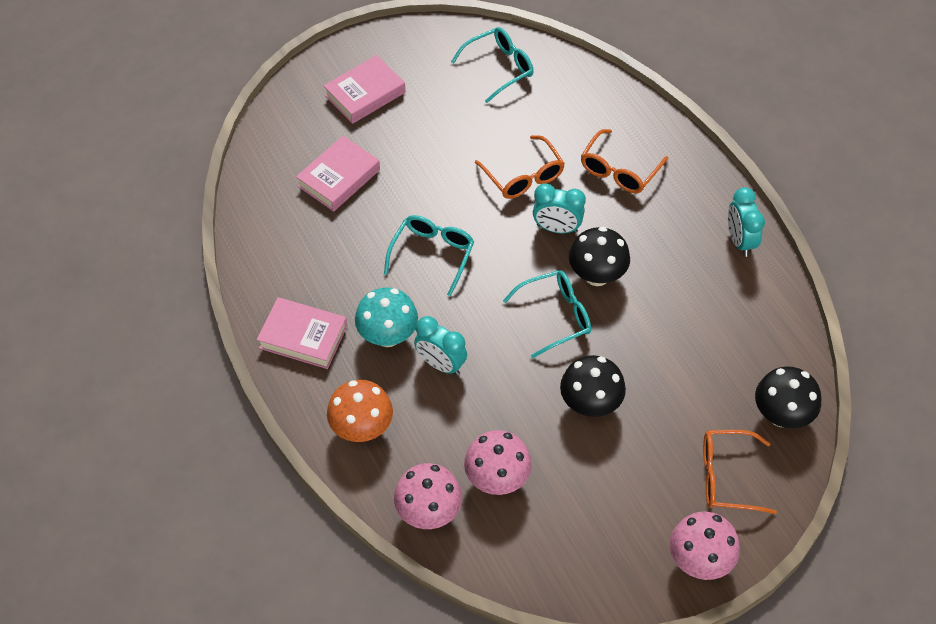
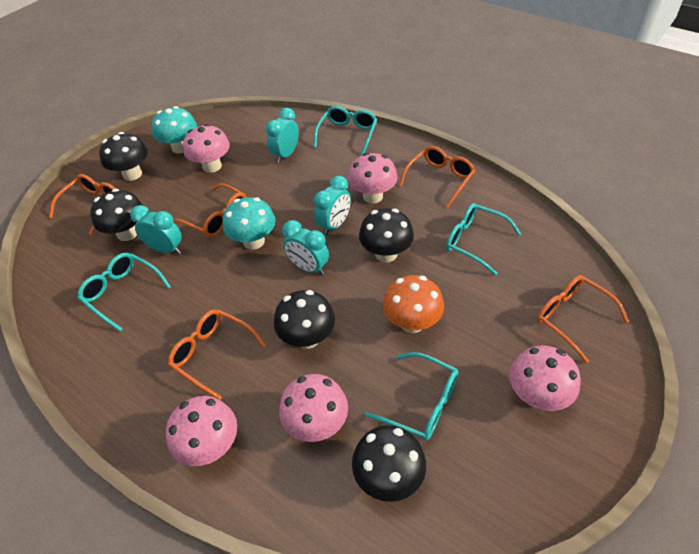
black mushroom: 3 -> 5
orange glasses: 3 -> 5
pink book: 3 -> 0
pink mushroom: 3 -> 5
turquoise clock: 3 -> 4
turquoise glasses: 3 -> 4
turquoise mushroom: 1 -> 2

